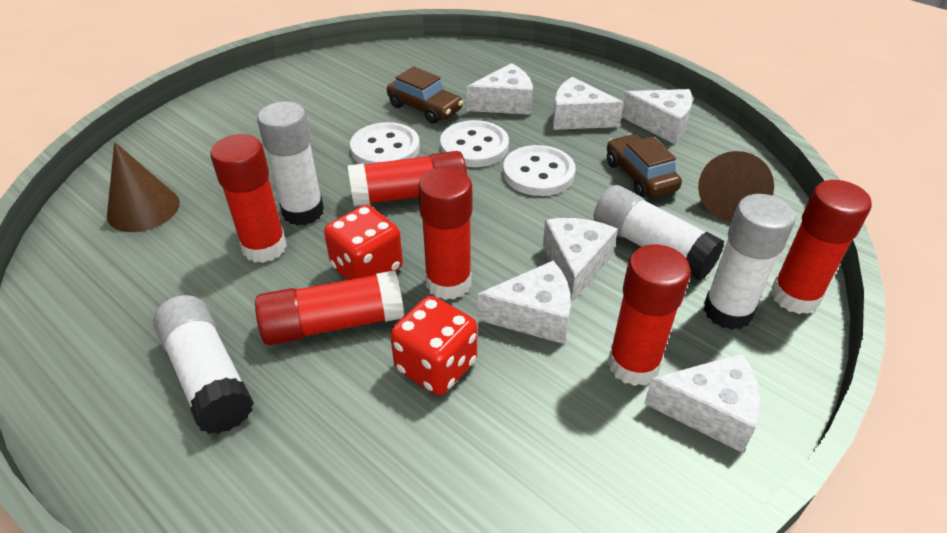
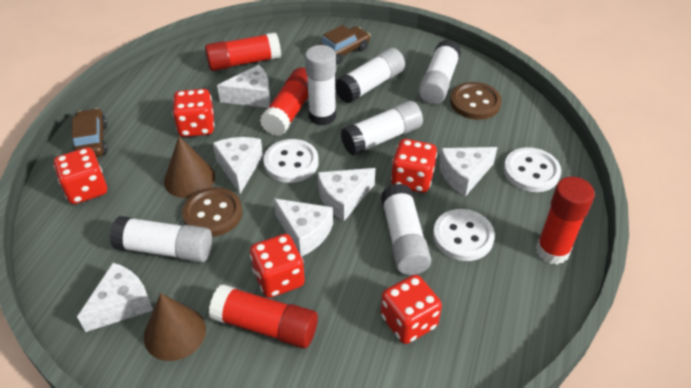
brown button: 0 -> 2
red dice: 2 -> 5
red glue stick: 6 -> 4
white glue stick: 4 -> 6

